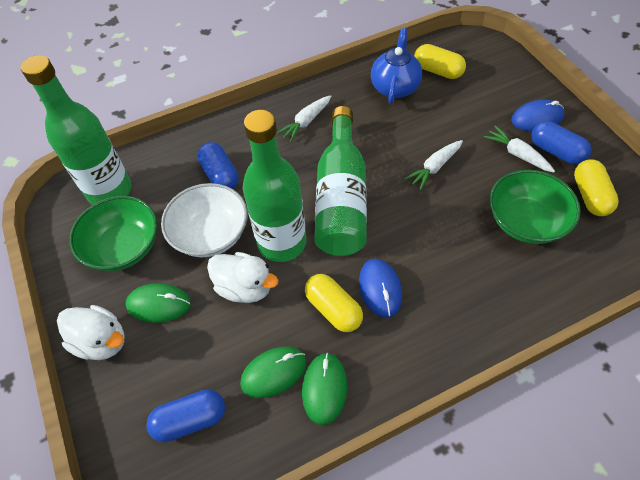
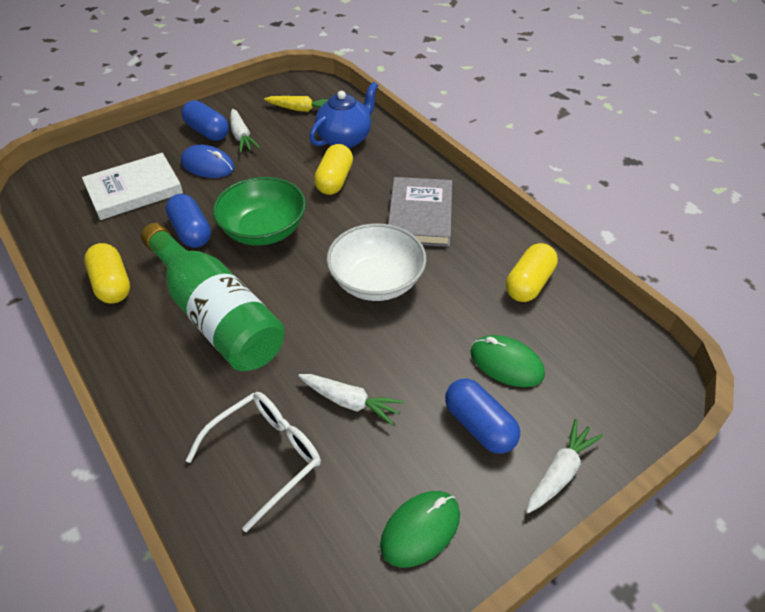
blue mouse: 2 -> 1
green bottle: 3 -> 1
green bowl: 2 -> 1
green mouse: 3 -> 2
grey book: 0 -> 1
white book: 0 -> 1
white duck: 2 -> 0
white glasses: 0 -> 1
yellow carrot: 0 -> 1

